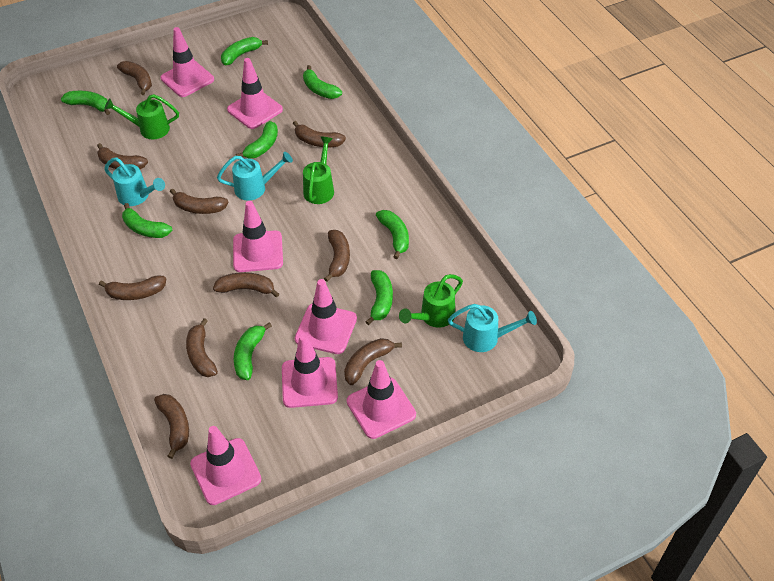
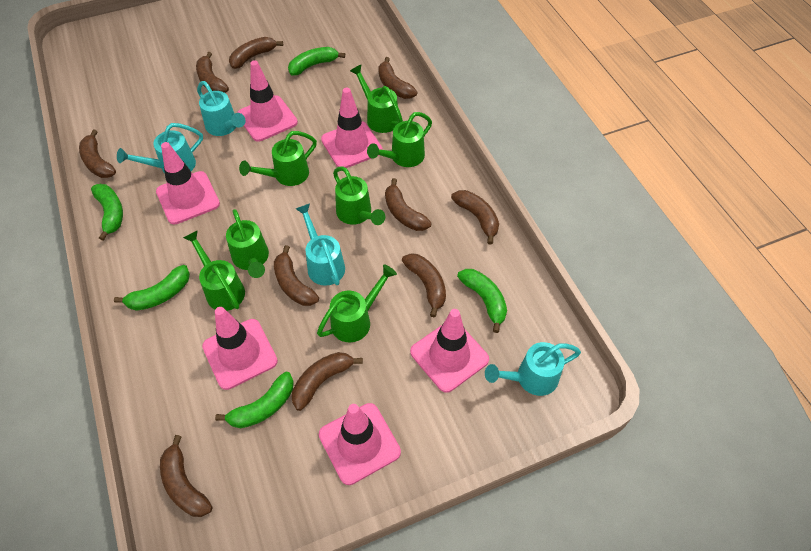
green banana: 8 -> 5
green watering can: 3 -> 7
pink traffic cone: 7 -> 6
turquoise watering can: 3 -> 4

